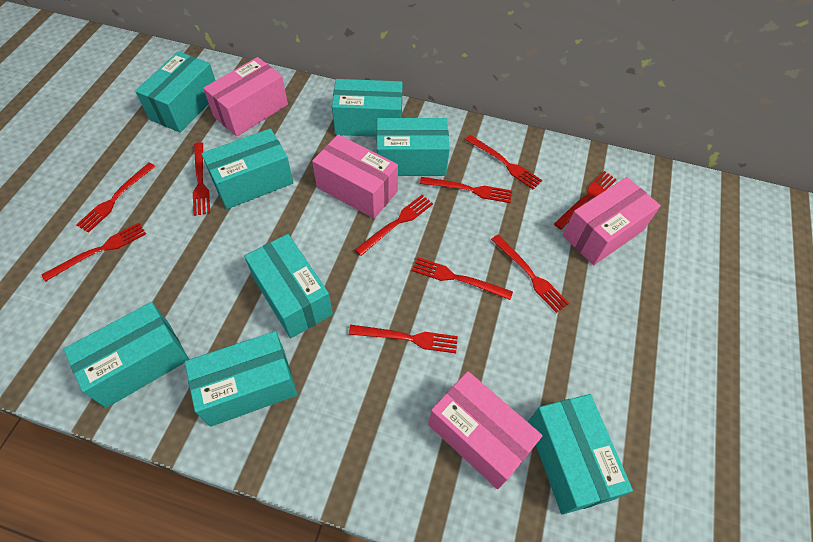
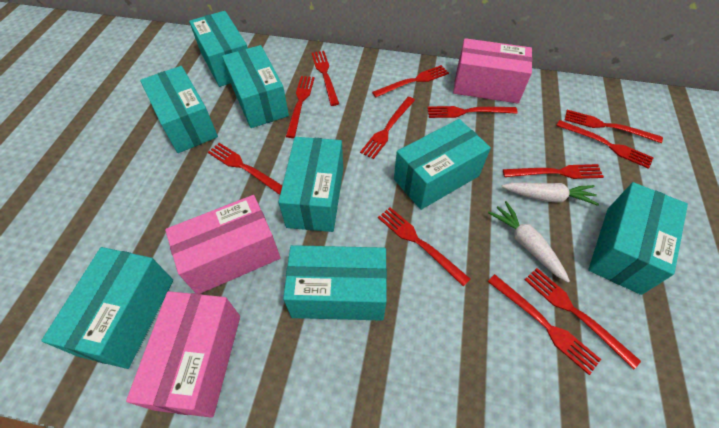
pink box: 4 -> 3
red fork: 10 -> 12
white carrot: 0 -> 2

